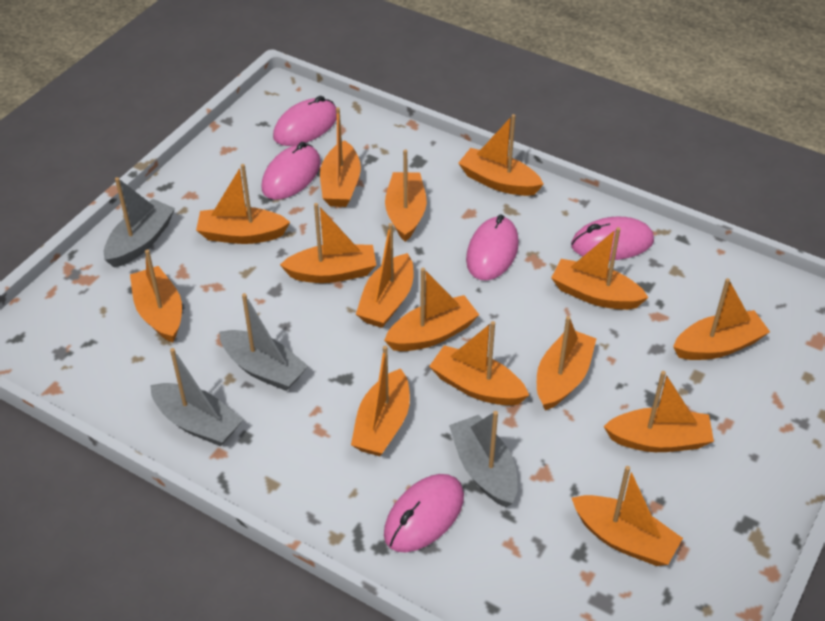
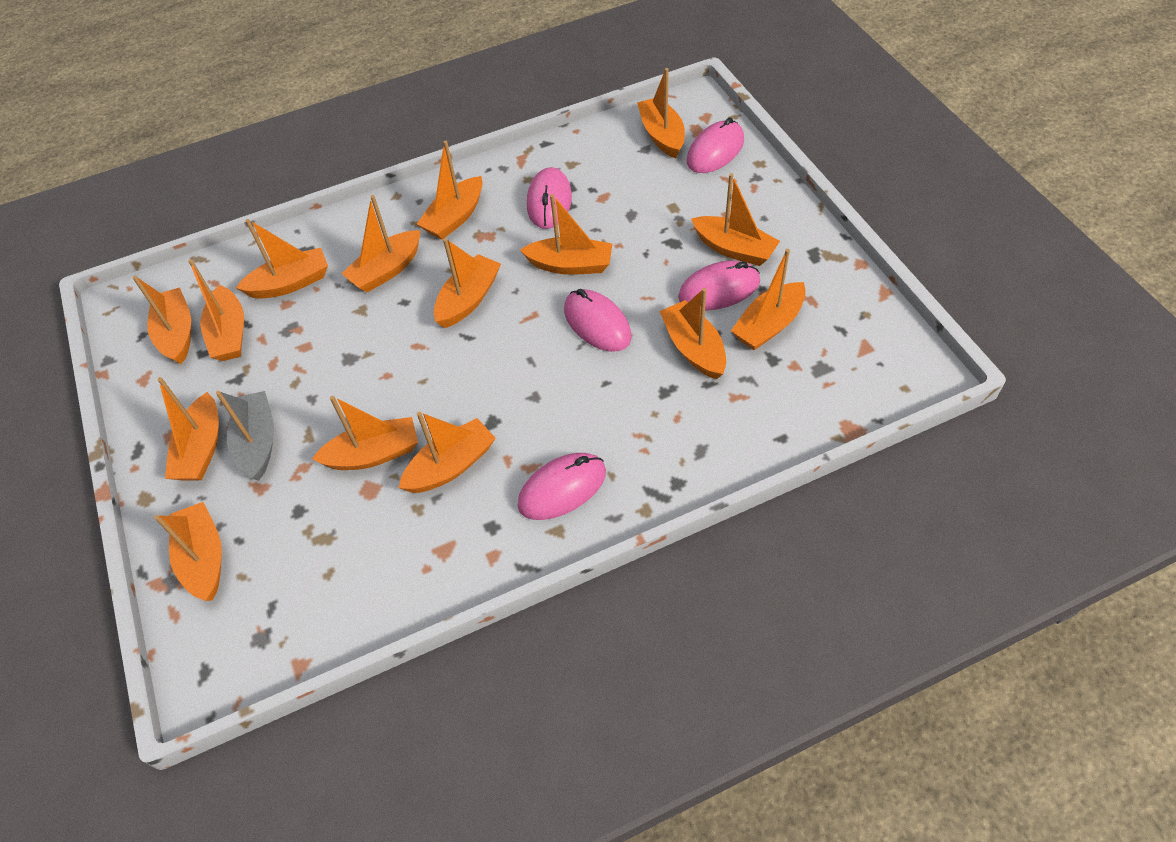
grey boat: 4 -> 1

